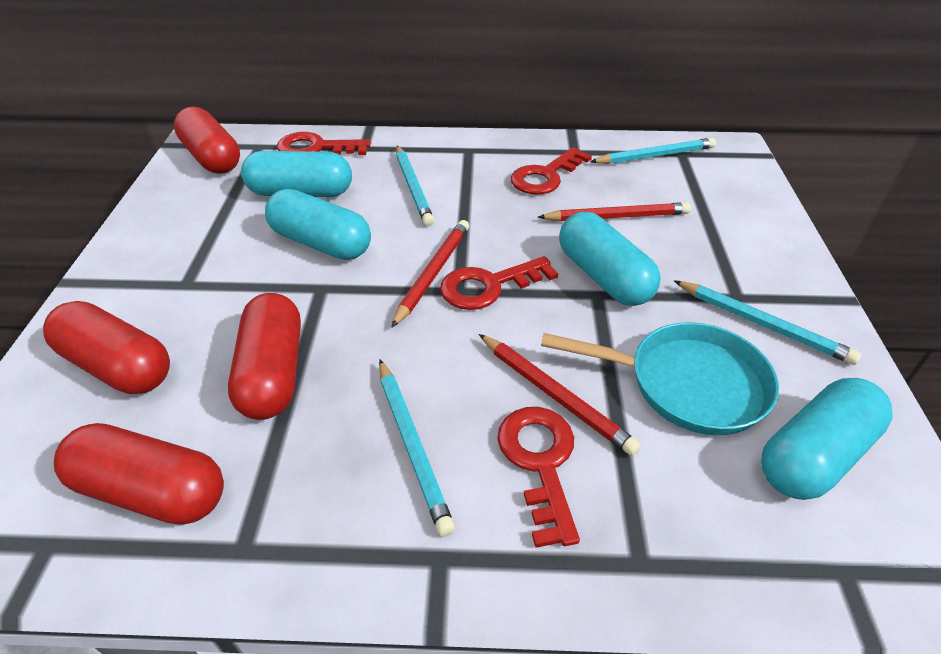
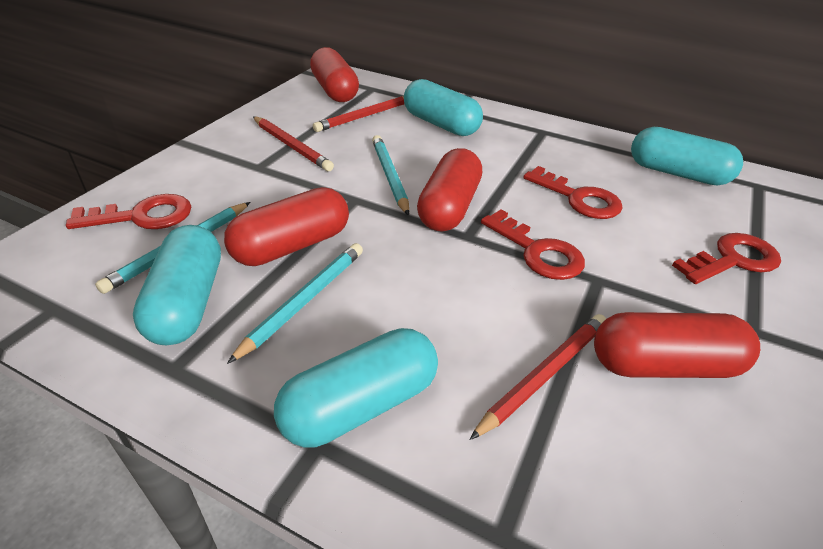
turquoise pan: 1 -> 0
turquoise pencil: 4 -> 3

